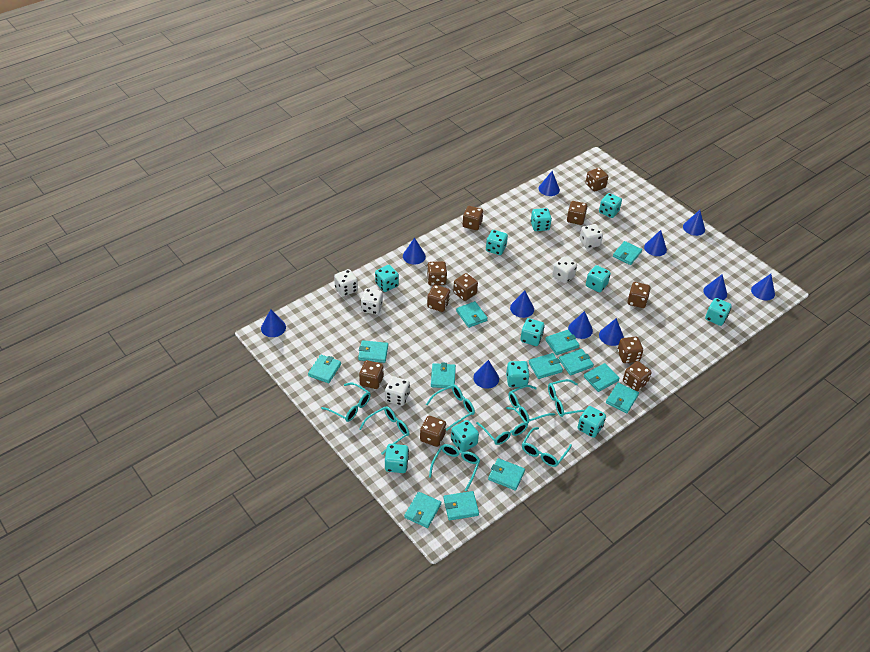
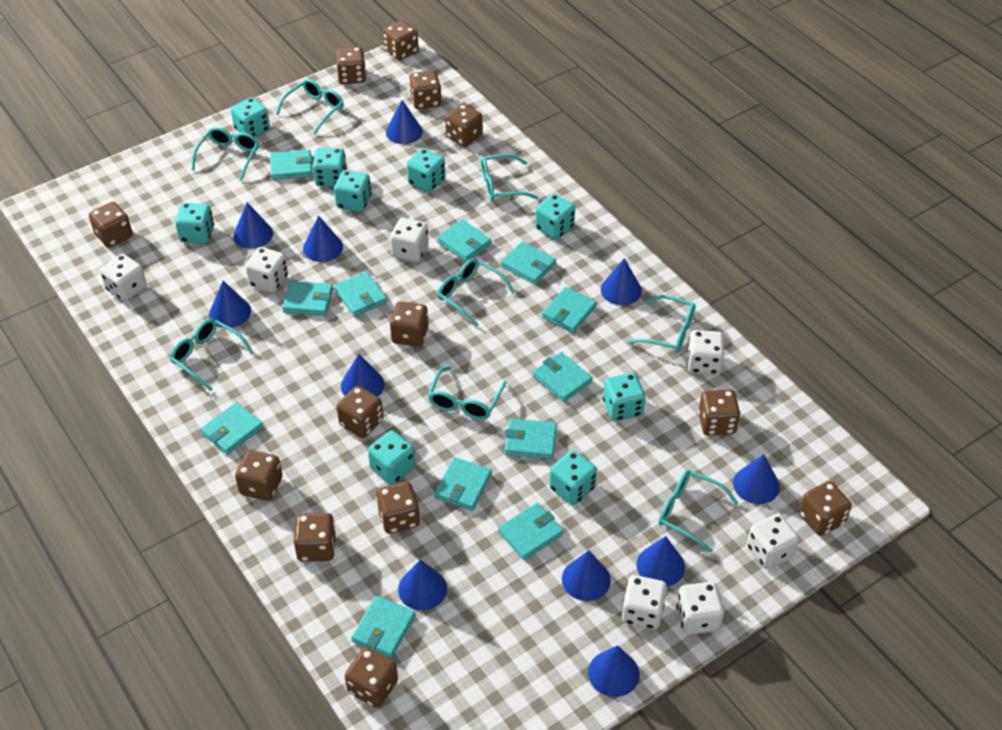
brown dice: 11 -> 13
turquoise dice: 11 -> 9
turquoise wallet: 13 -> 12
white dice: 5 -> 7

